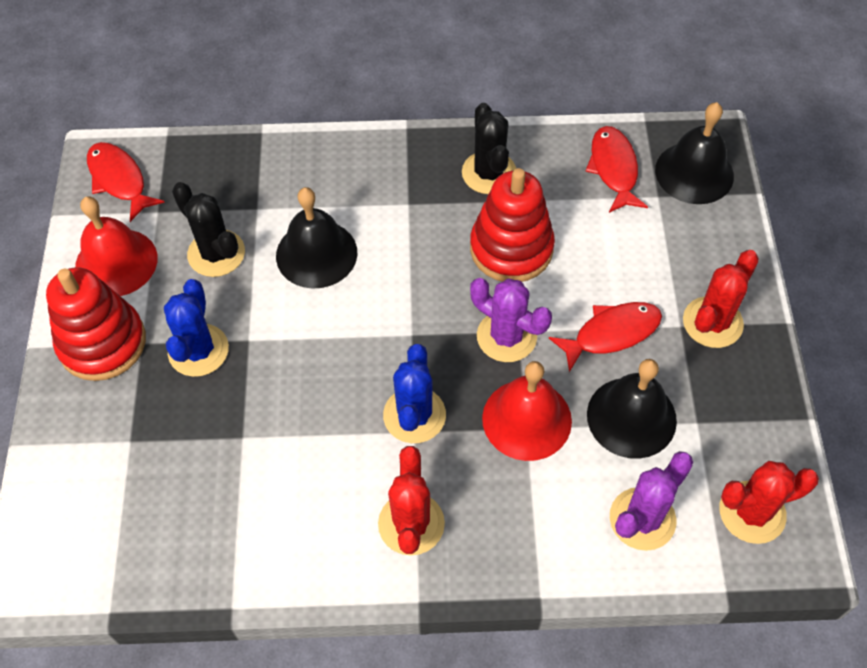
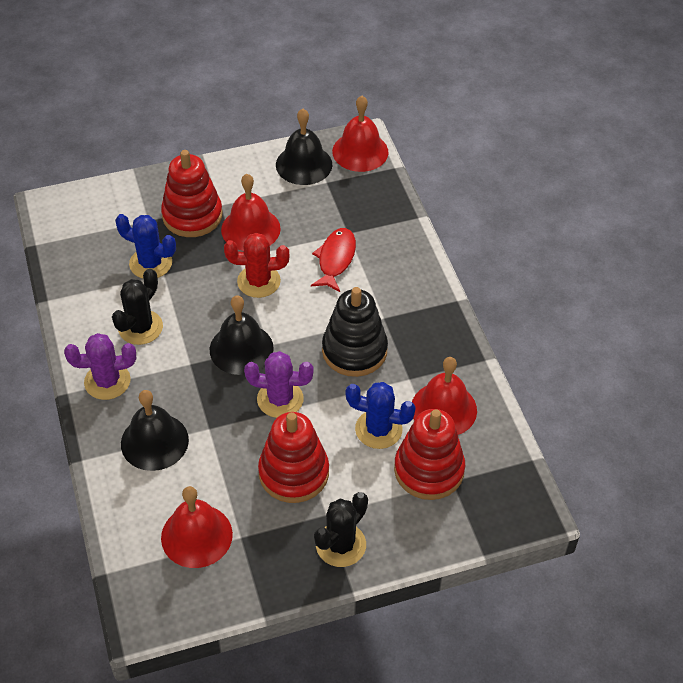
black stacking toy: 0 -> 1
red bell: 2 -> 4
red cactus: 3 -> 1
red fish: 3 -> 1
red stacking toy: 2 -> 3

